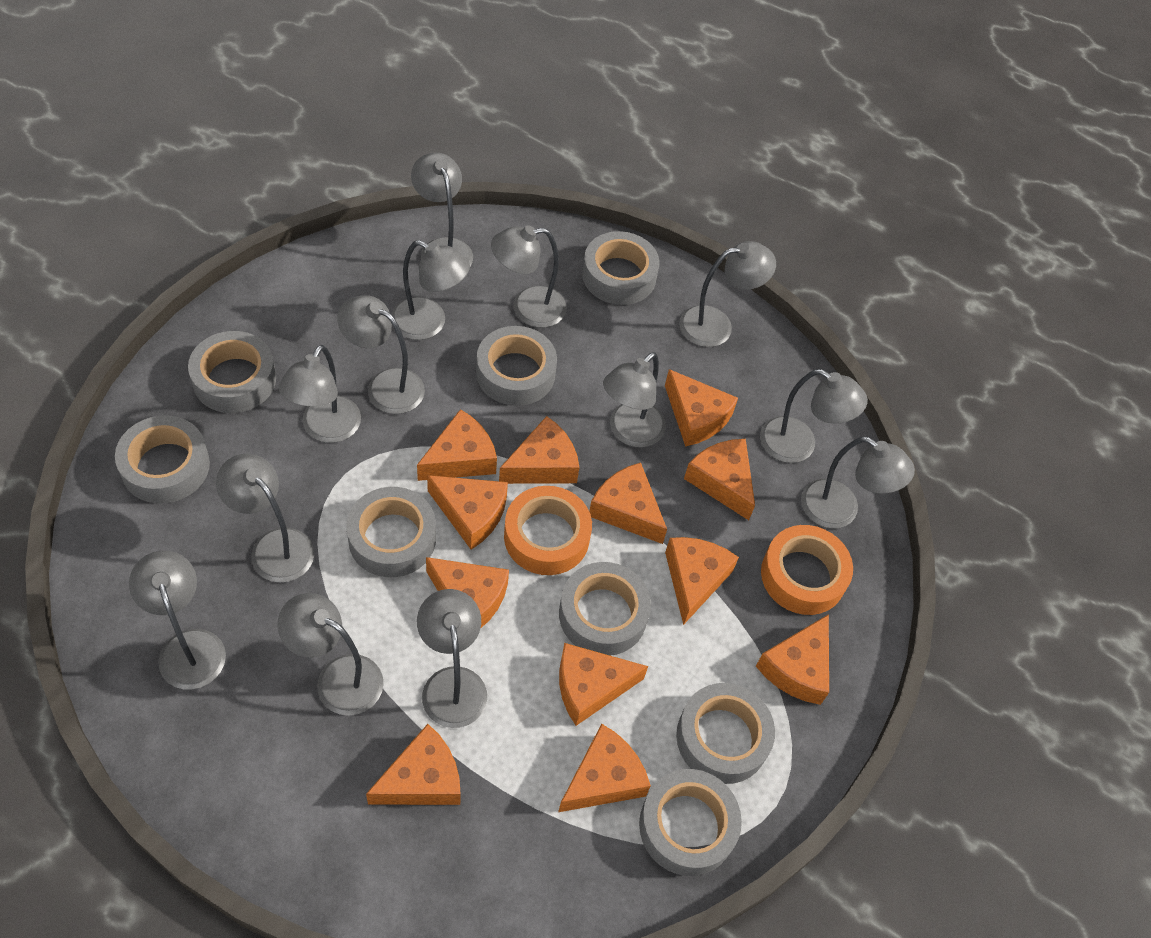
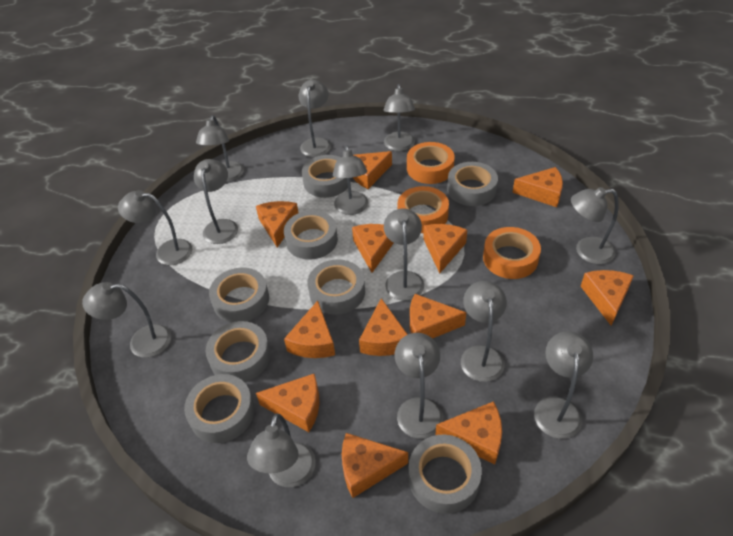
orange tape: 2 -> 3

